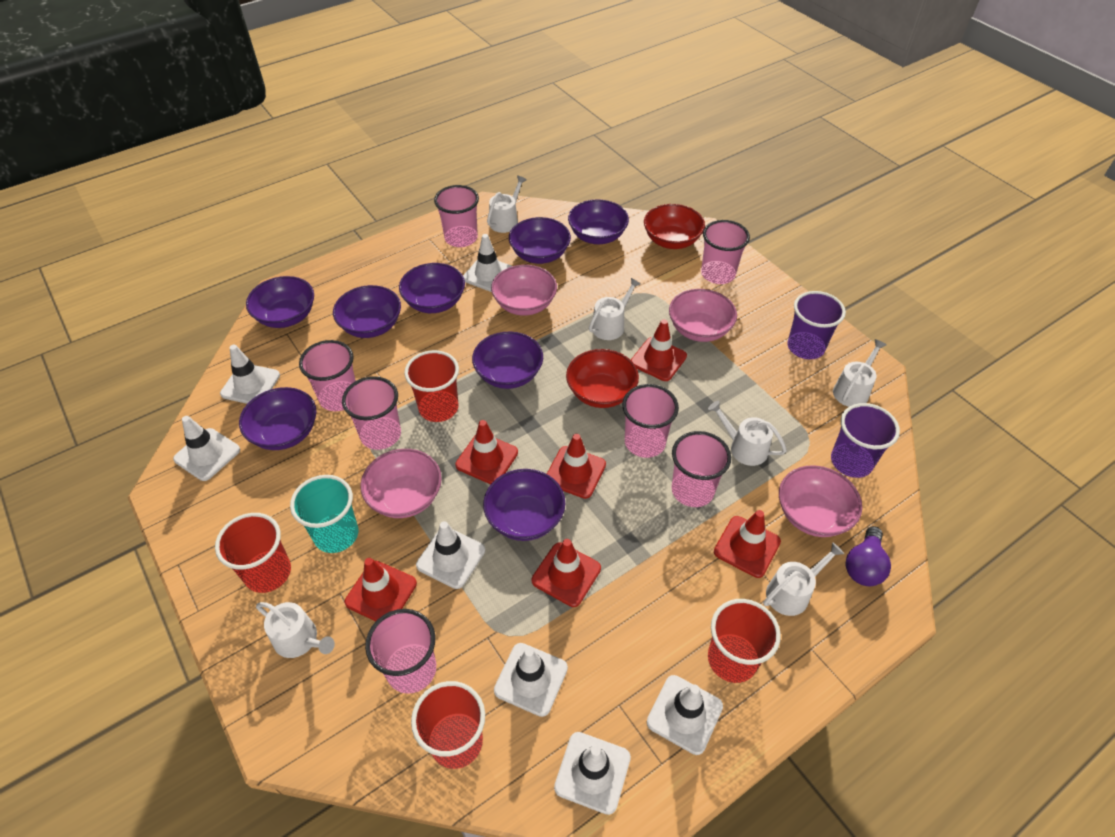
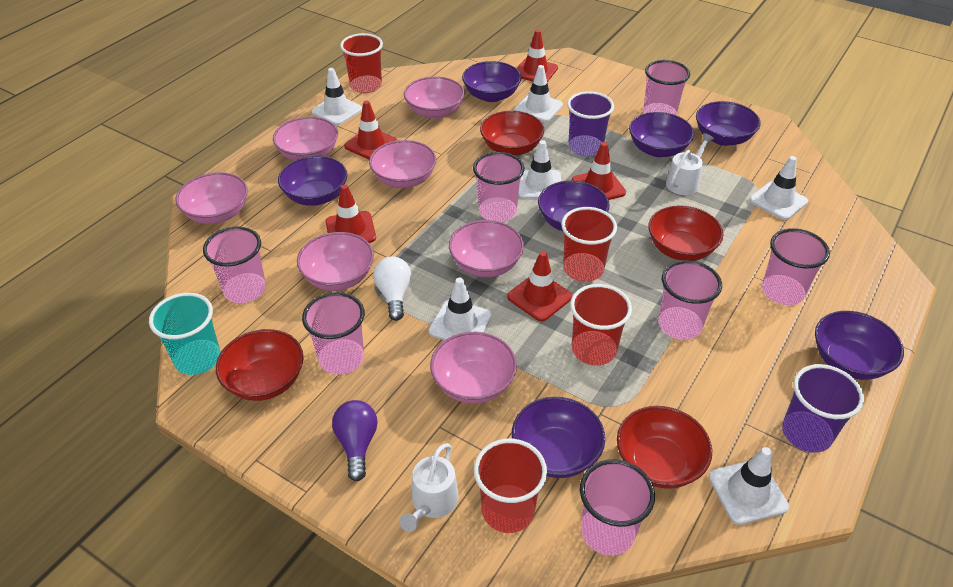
pink bowl: 4 -> 7
purple bowl: 8 -> 7
red bowl: 2 -> 4
red traffic cone: 6 -> 5
white light bulb: 0 -> 1
white traffic cone: 7 -> 6
white watering can: 6 -> 2

